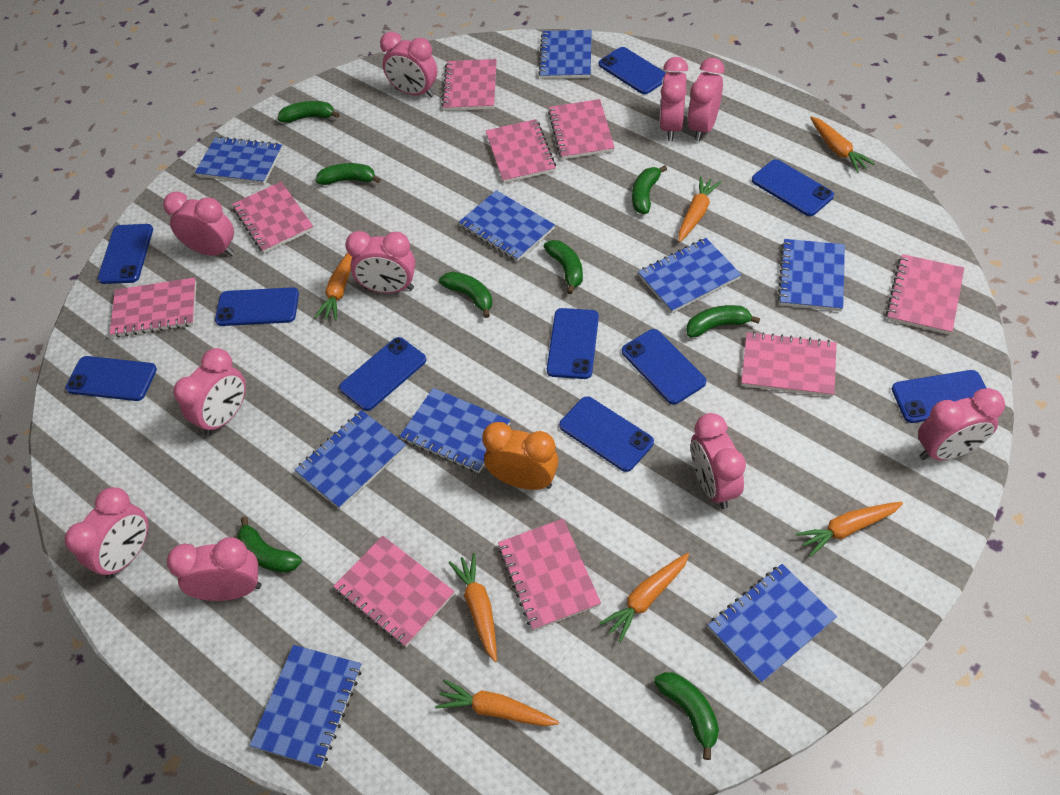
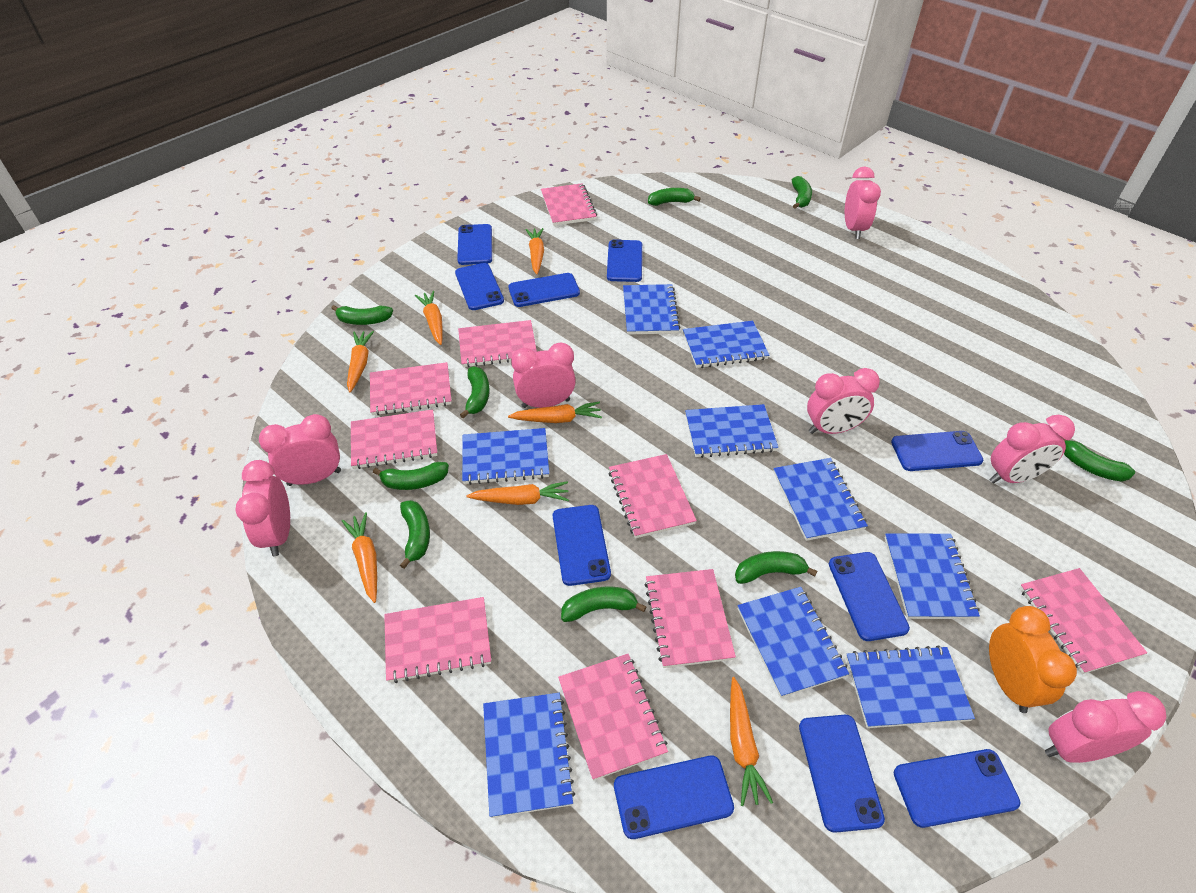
green banana: 8 -> 9
pink clock: 10 -> 7

